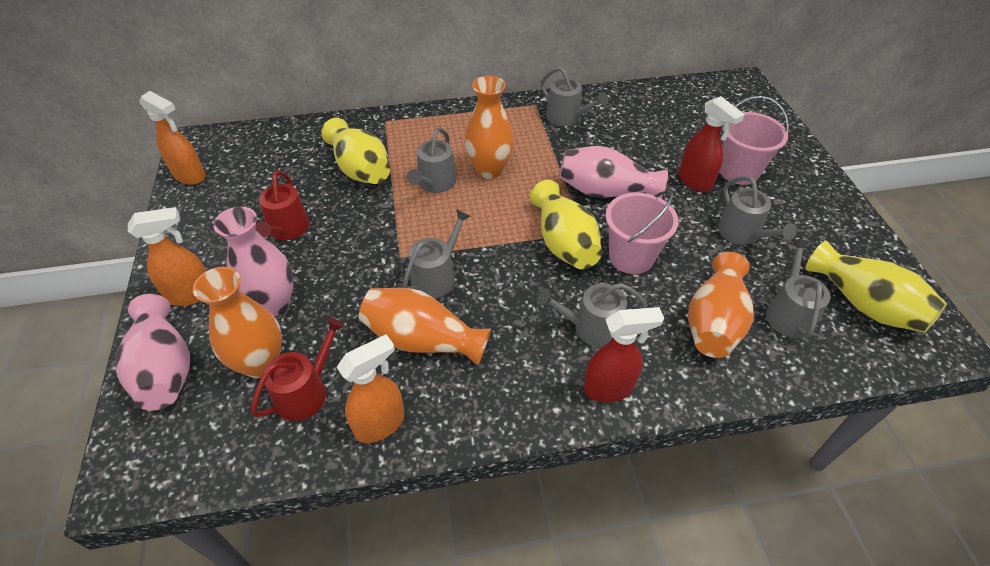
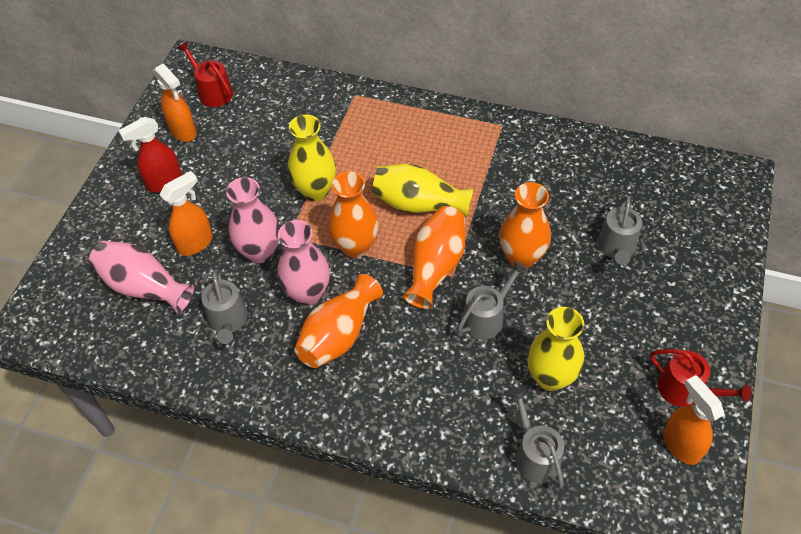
grey watering can: 6 -> 4
pink bucket: 2 -> 0
red spray bottle: 2 -> 1

